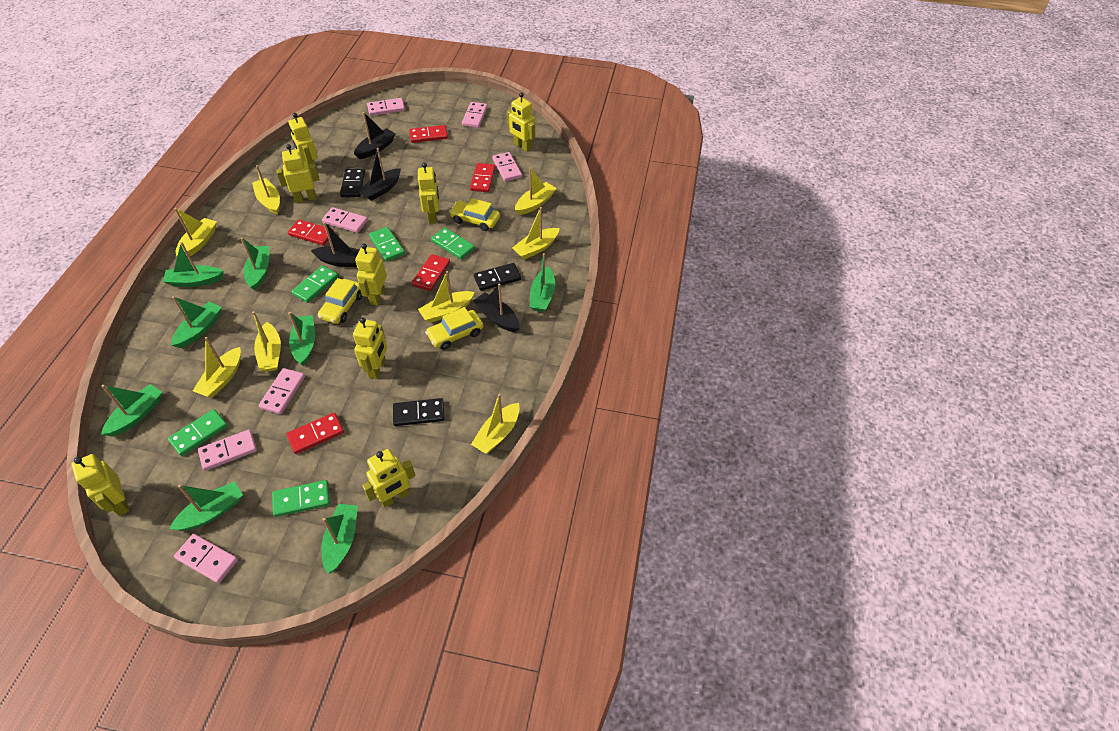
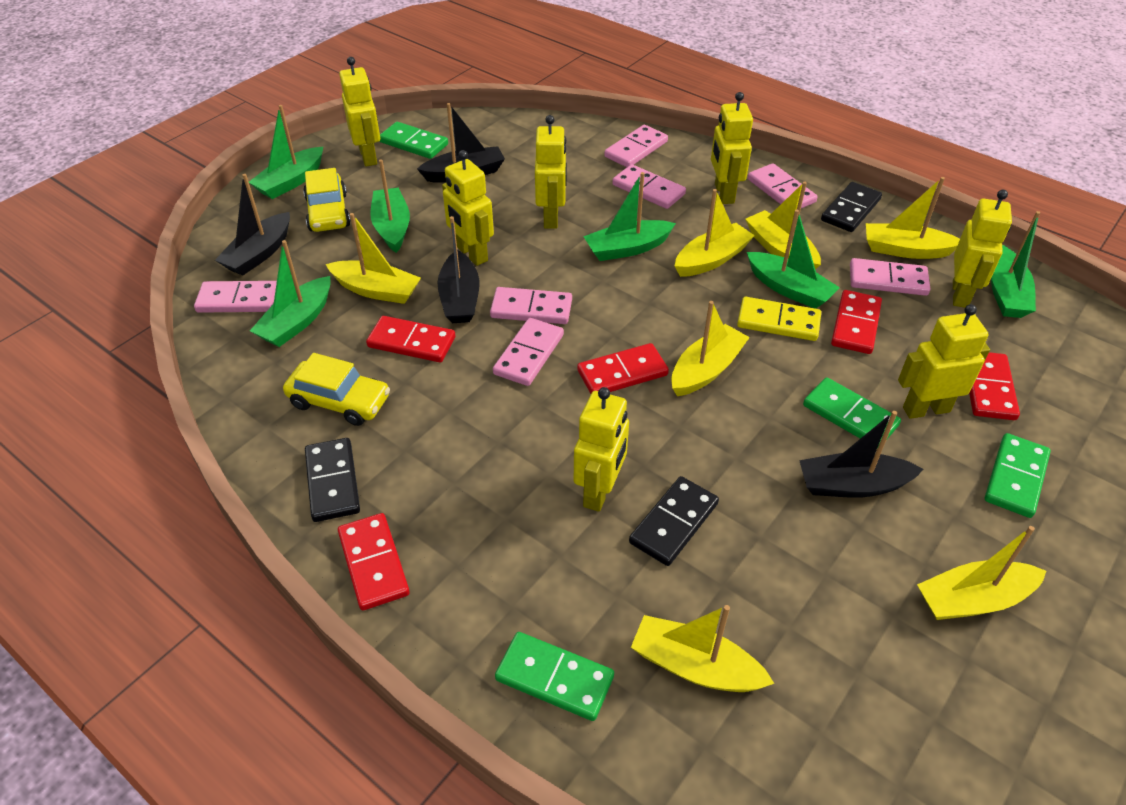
green boat: 8 -> 6
green domino: 5 -> 4
yellow boat: 8 -> 7
yellow car: 3 -> 2
yellow domino: 0 -> 1
yellow robot: 8 -> 7

